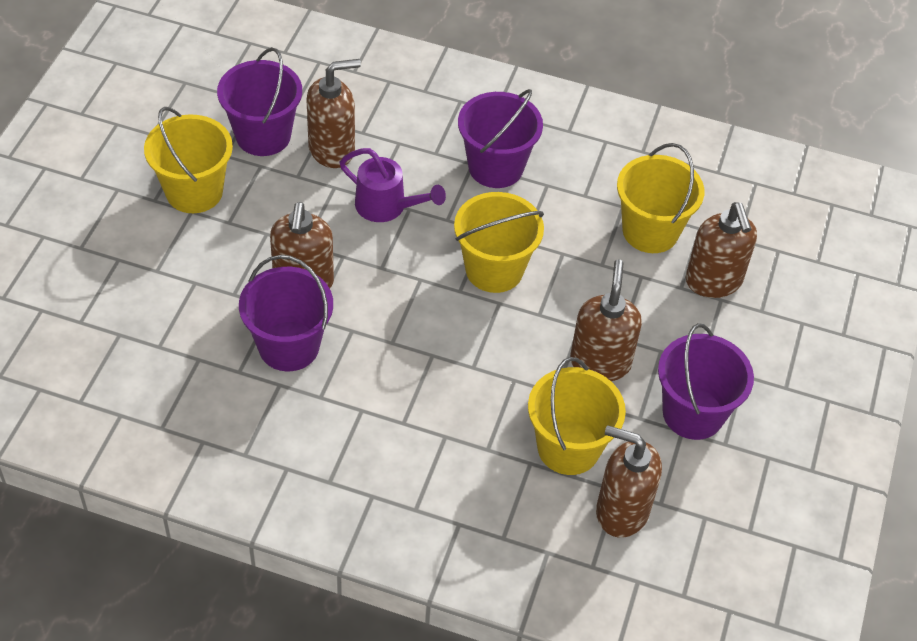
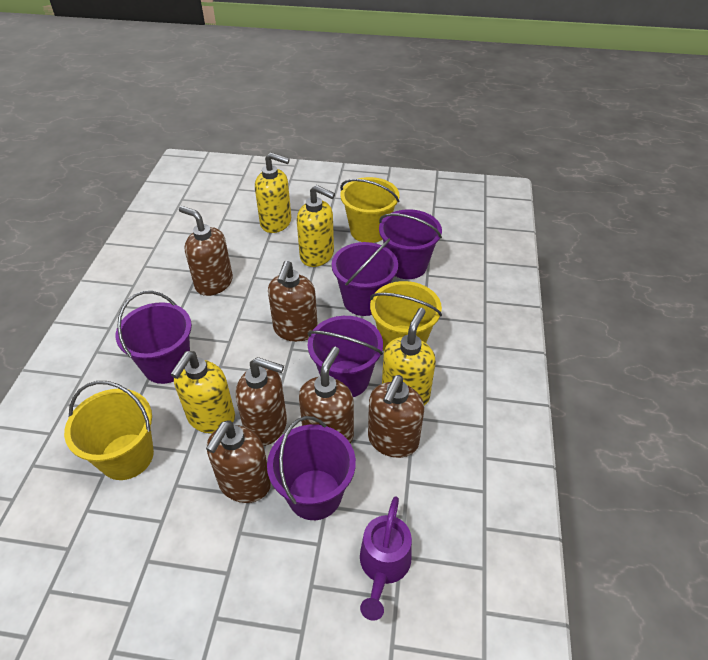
brown soap dispenser: 5 -> 6
purple bucket: 4 -> 5
yellow bucket: 4 -> 3
yellow soap dispenser: 0 -> 4

